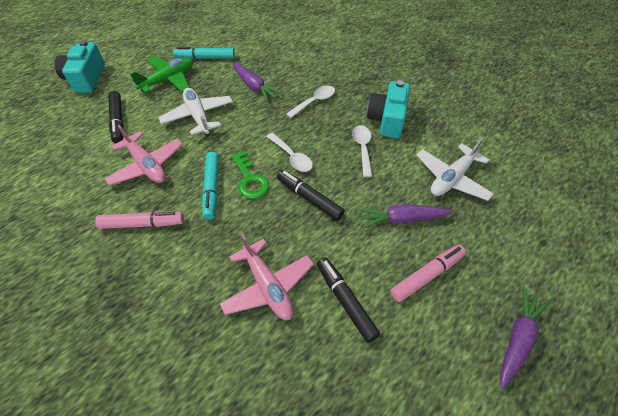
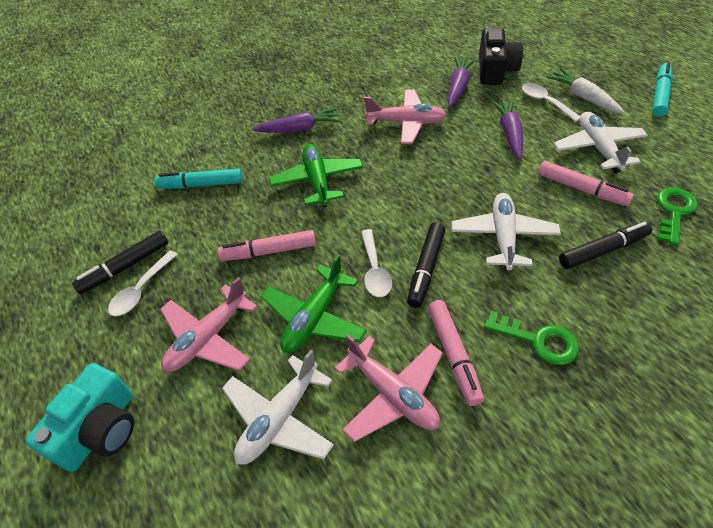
black camera: 0 -> 1
green key: 1 -> 2
green plane: 1 -> 2
pink marker: 2 -> 3
pink plane: 2 -> 3
turquoise camera: 2 -> 1
white carrot: 0 -> 1
white plane: 2 -> 3

